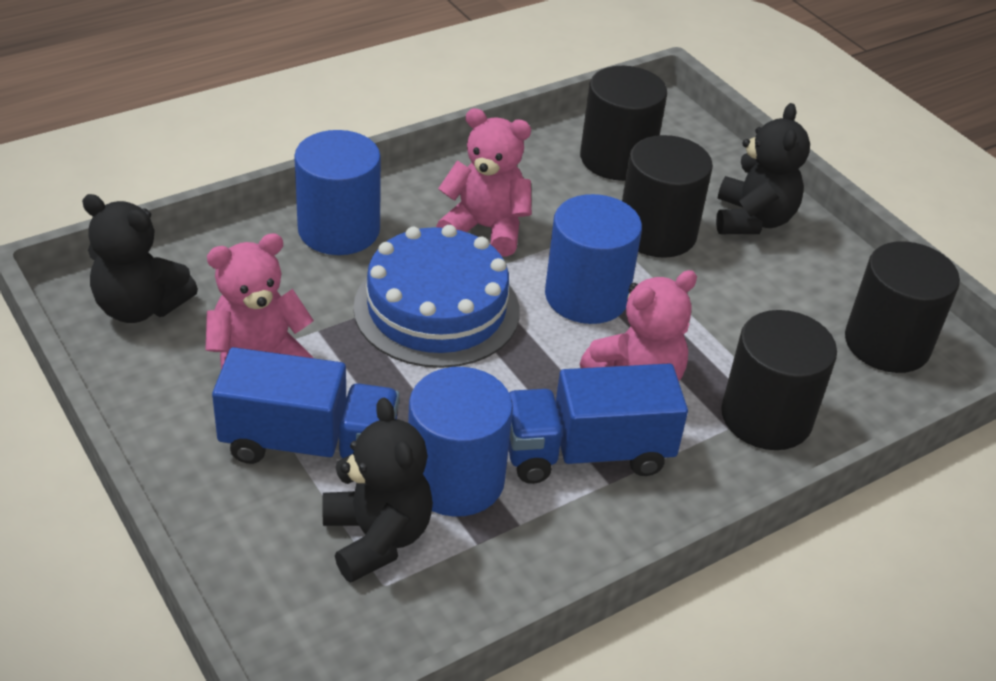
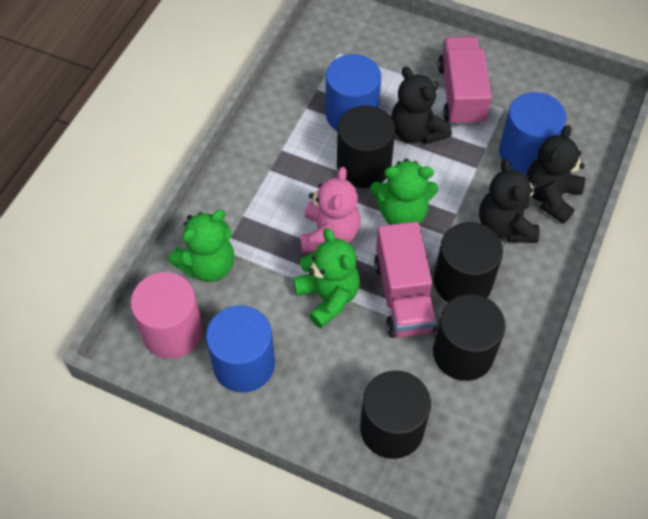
blue cake: 1 -> 0
blue truck: 2 -> 0
green teddy bear: 0 -> 3
pink cylinder: 0 -> 1
pink teddy bear: 3 -> 1
pink truck: 0 -> 2

